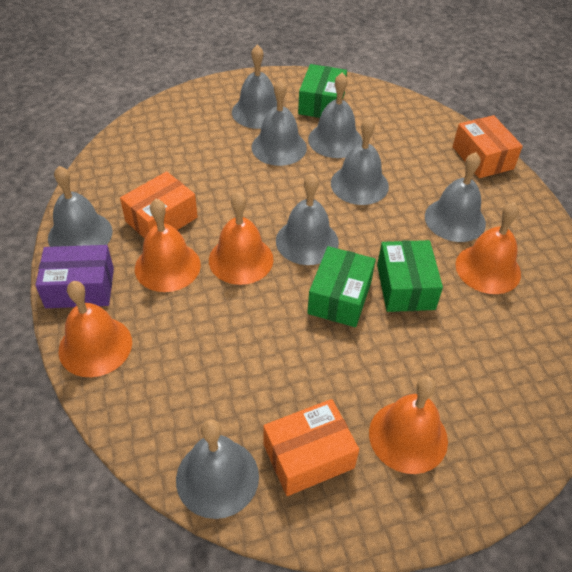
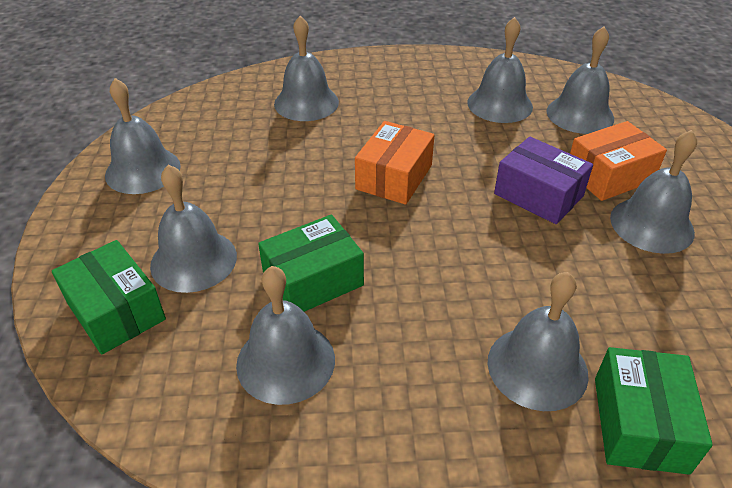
orange bell: 5 -> 0
orange box: 3 -> 2

